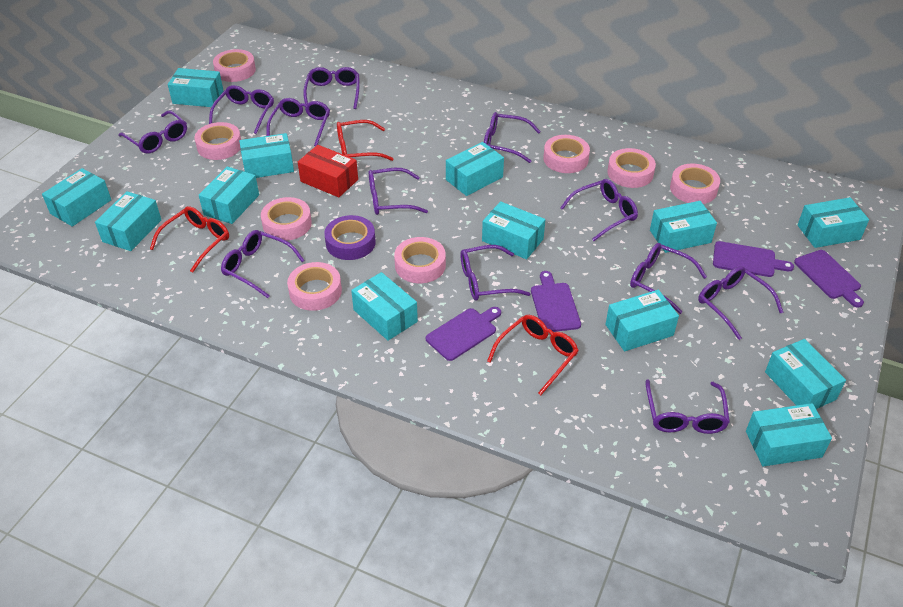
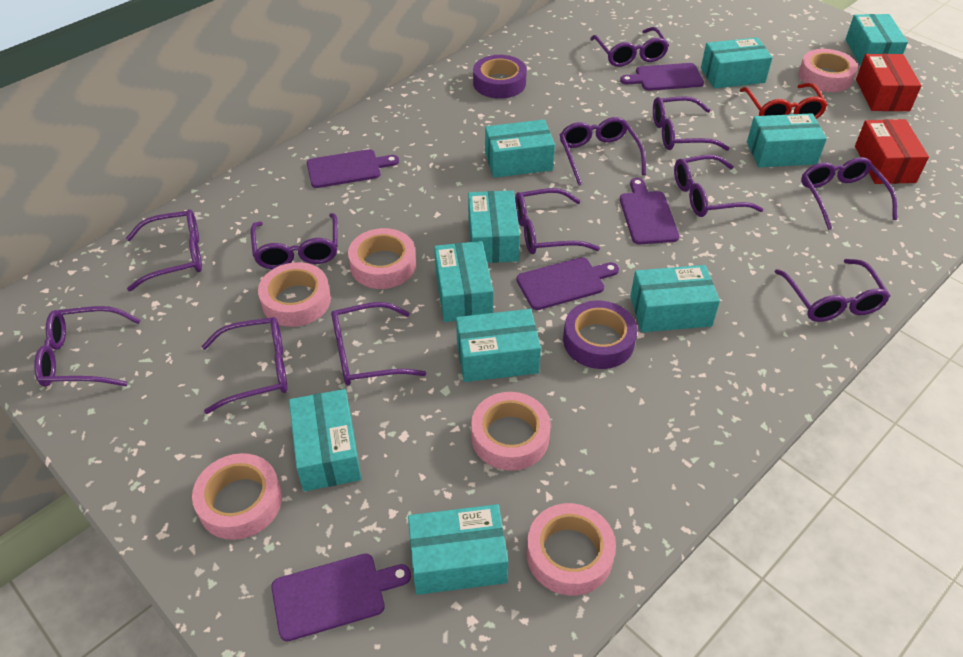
pink tape: 8 -> 6
purple cutting board: 4 -> 5
purple tape: 1 -> 2
red box: 1 -> 2
red glasses: 3 -> 1
turquoise box: 13 -> 10

